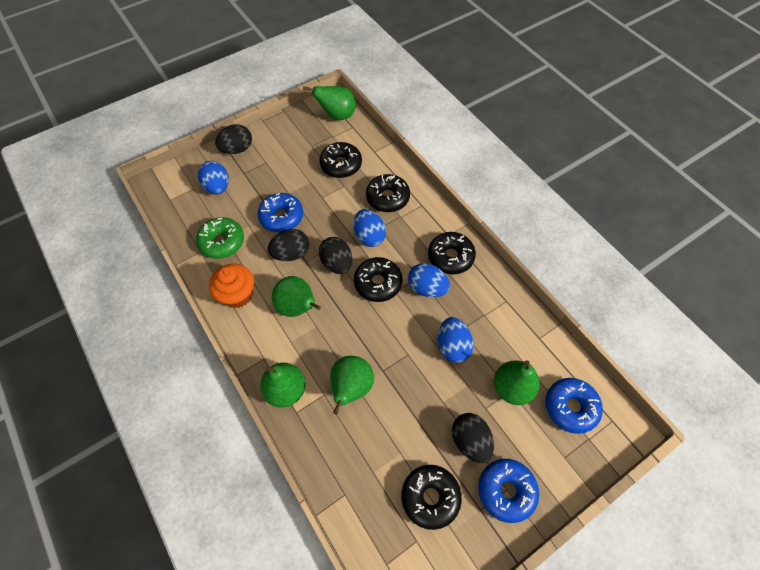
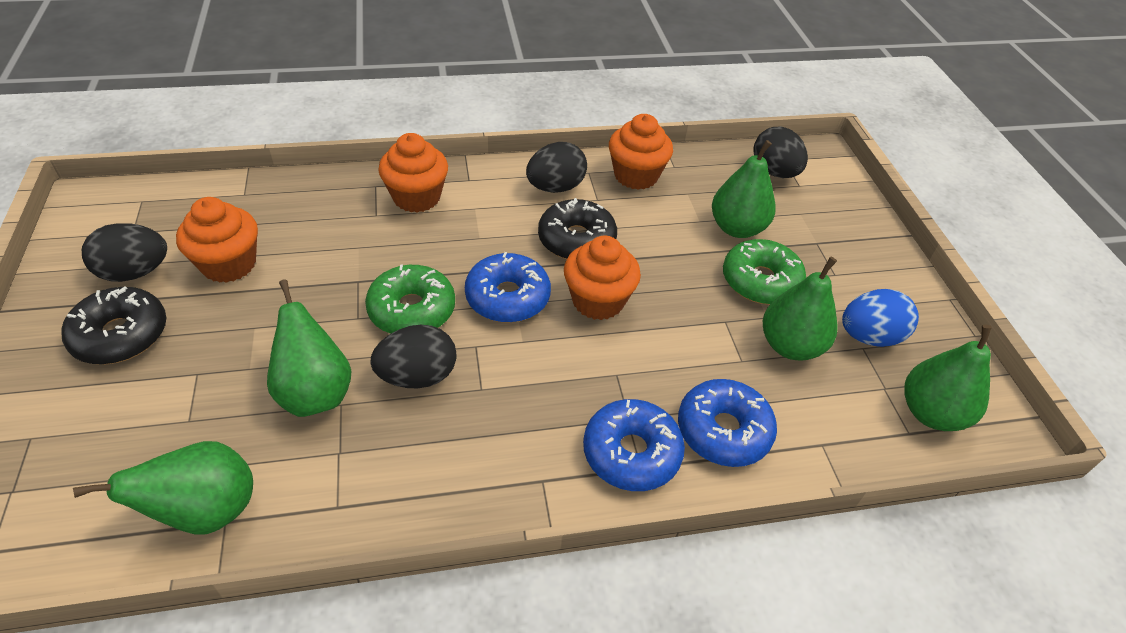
black donut: 5 -> 2
blue egg: 4 -> 1
green donut: 1 -> 2
orange cupcake: 1 -> 4

